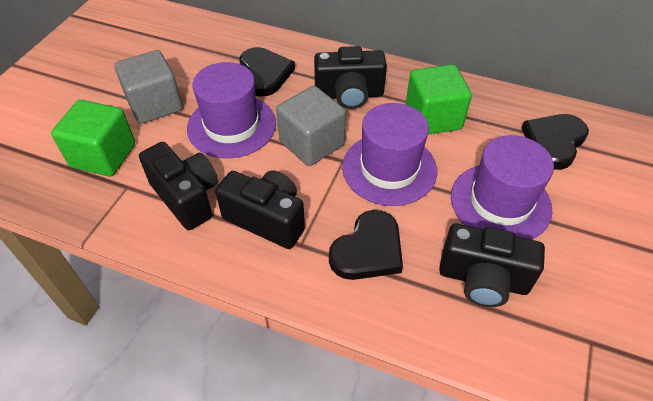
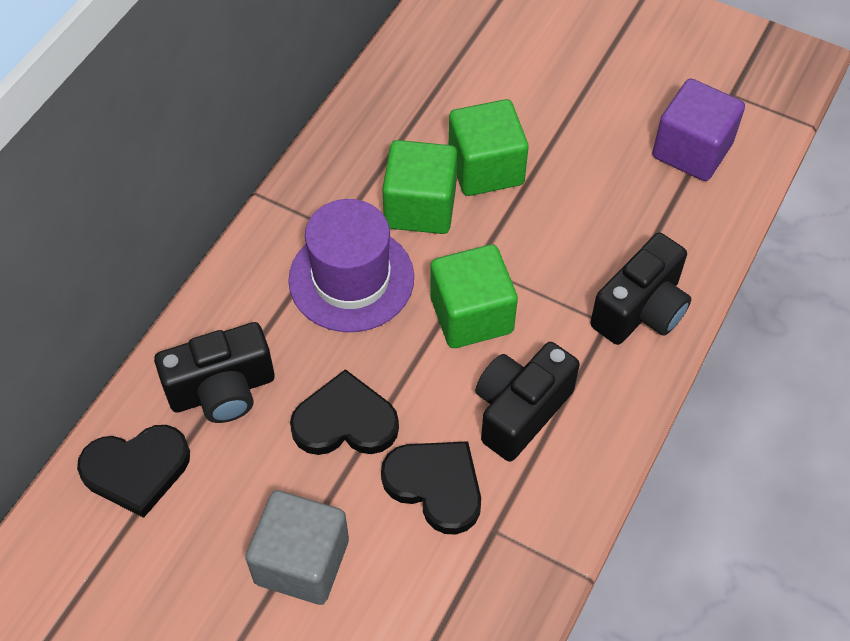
black camera: 4 -> 3
green cube: 2 -> 3
grey cube: 2 -> 1
purple cube: 0 -> 1
purple hat: 3 -> 1

